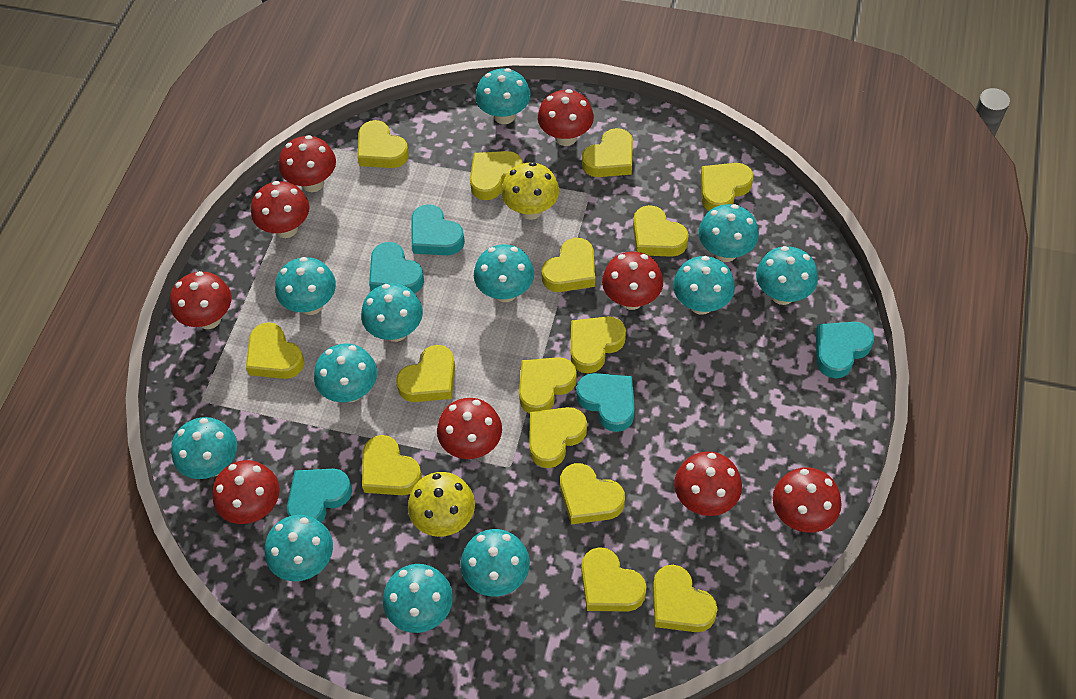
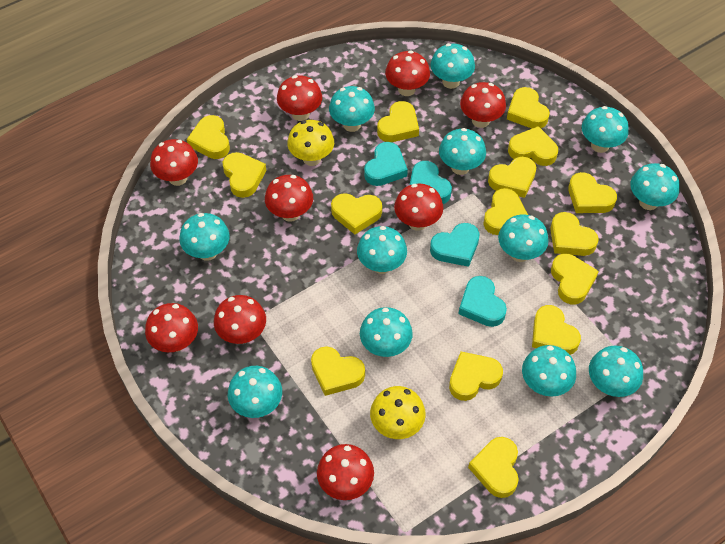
turquoise heart: 5 -> 4

